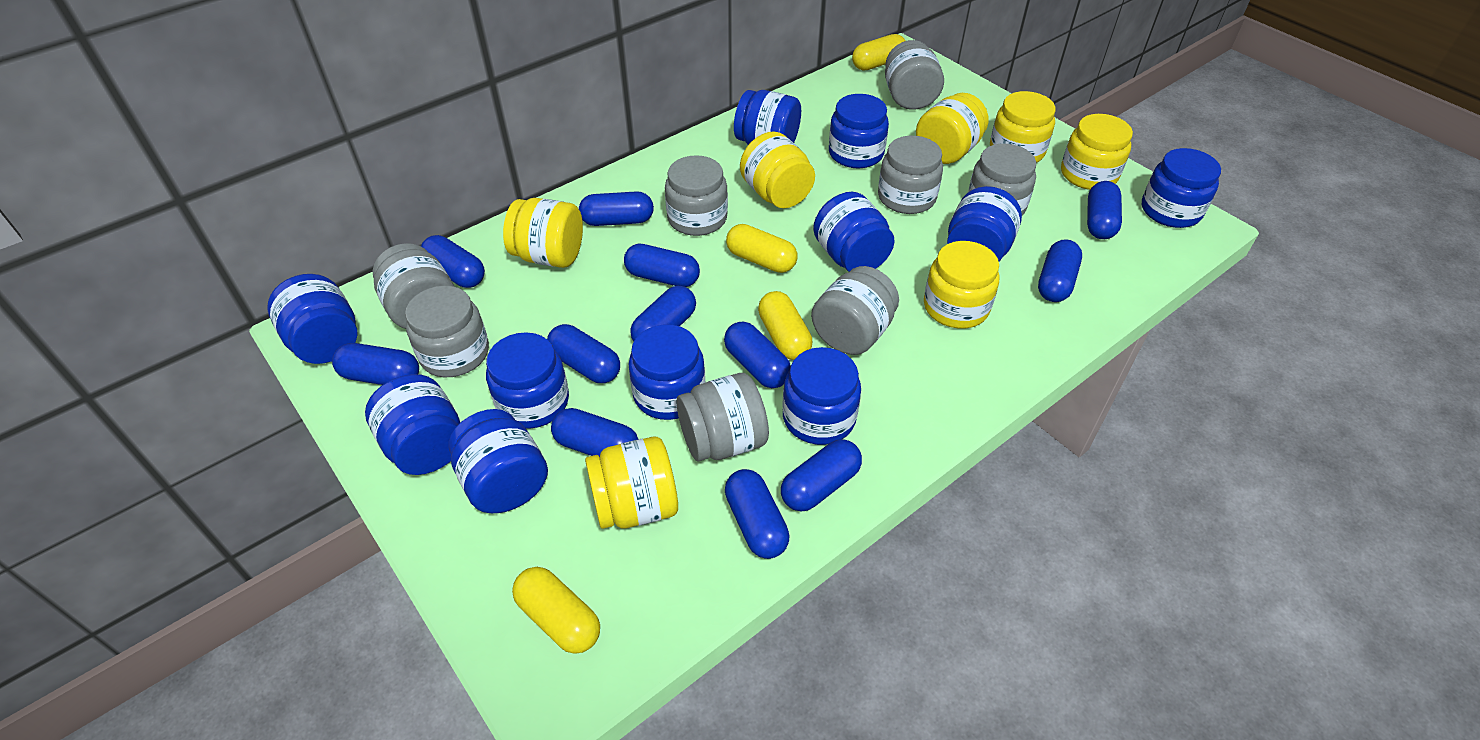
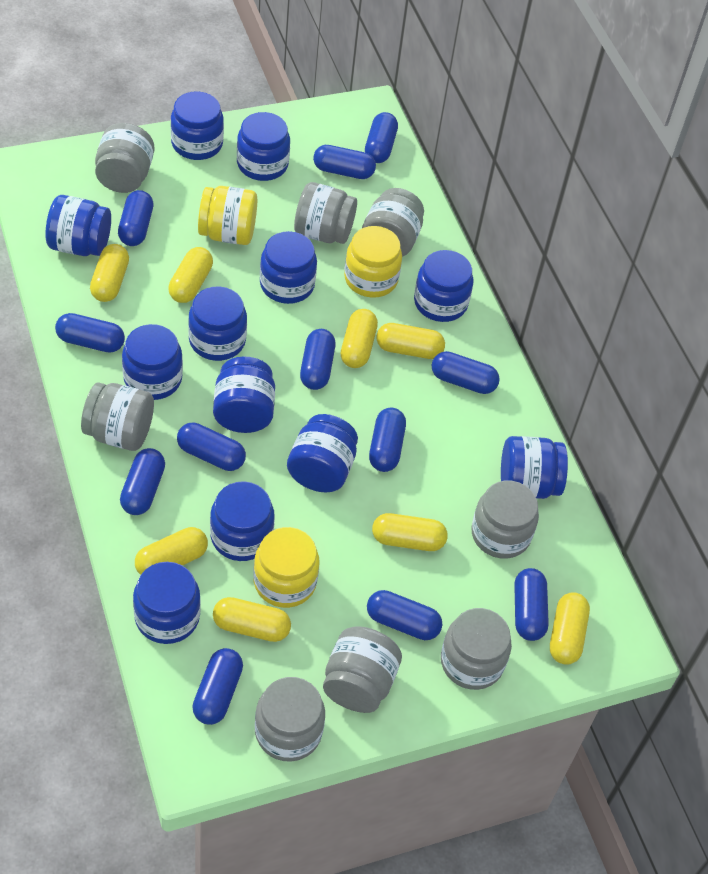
blue jar: 11 -> 12
yellow capsule: 4 -> 8
yellow jar: 7 -> 3

